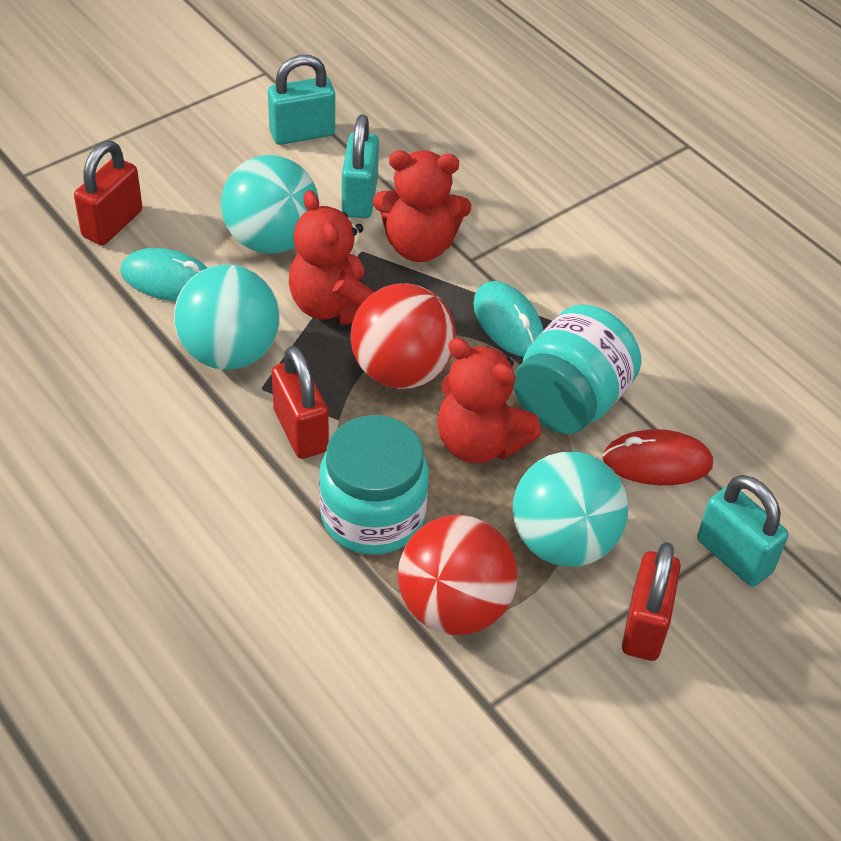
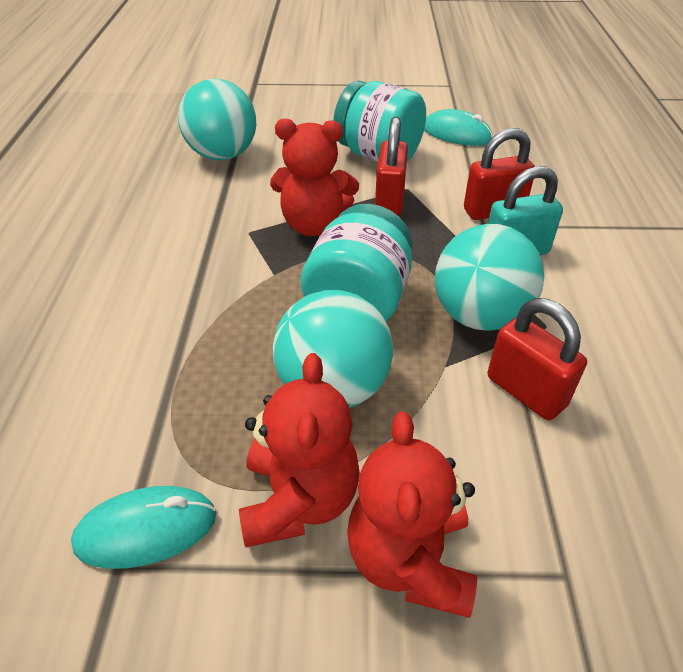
red ball: 2 -> 0
red mouse: 1 -> 0
turquoise padlock: 3 -> 1

